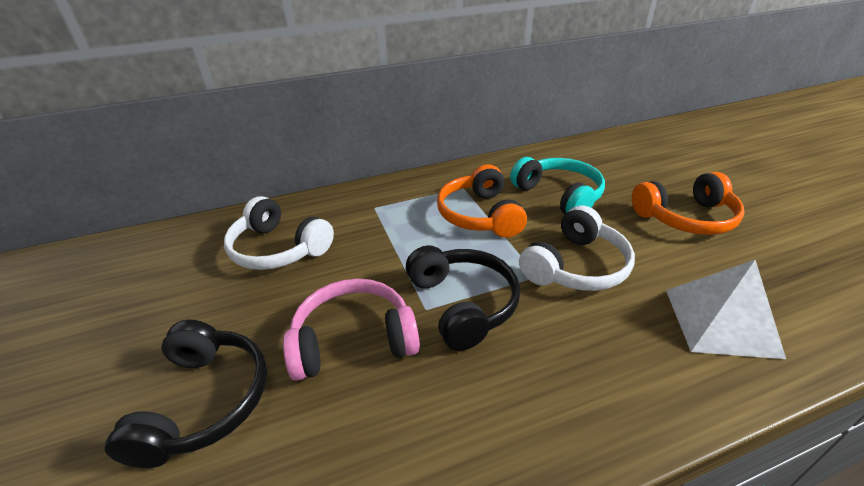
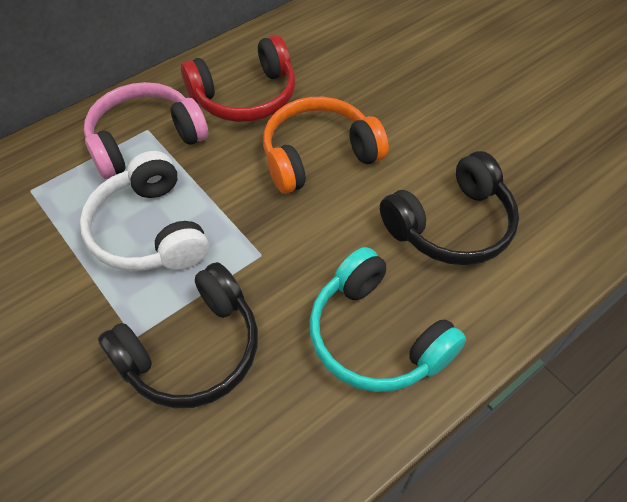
orange headphones: 2 -> 1
red headphones: 0 -> 1
white headphones: 2 -> 1
white pyramid: 1 -> 0

